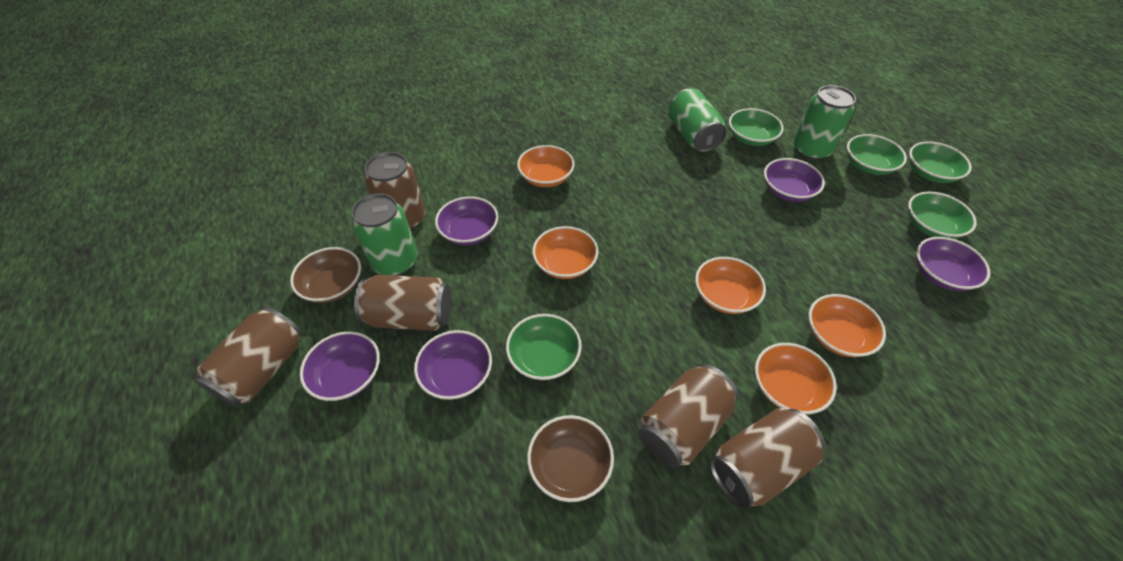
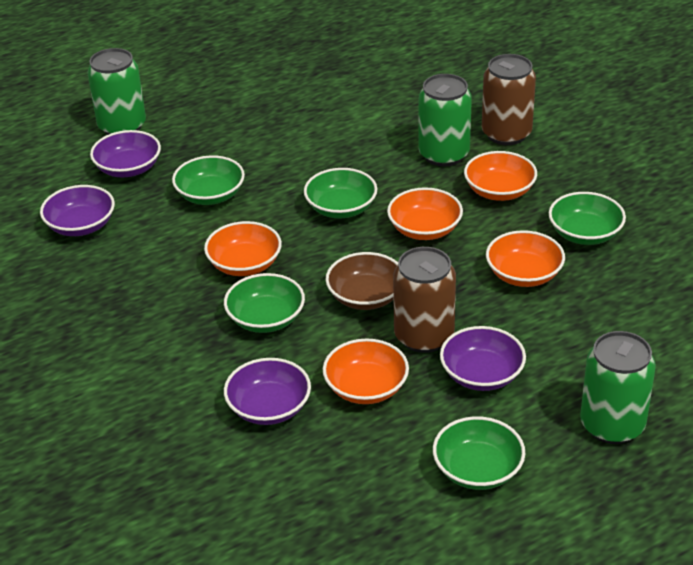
brown bowl: 2 -> 1
brown can: 5 -> 2
purple bowl: 5 -> 4

